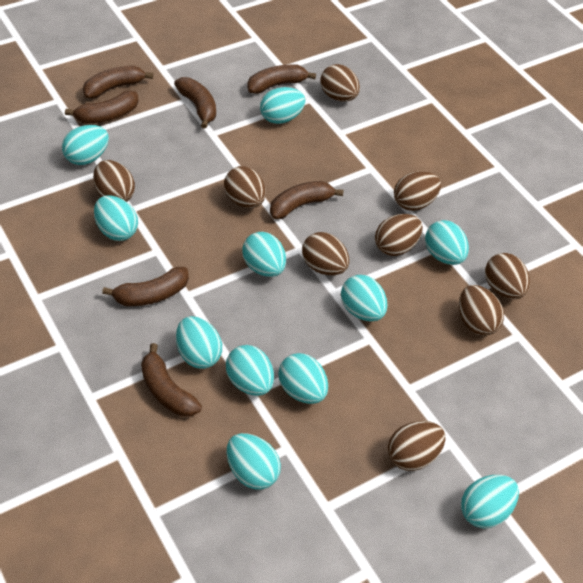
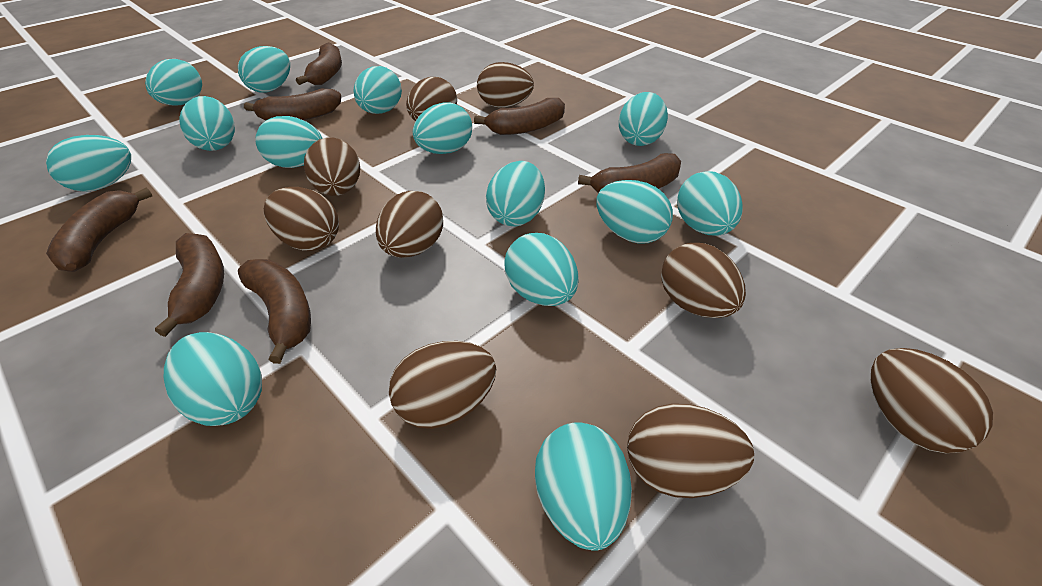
turquoise egg: 11 -> 14

